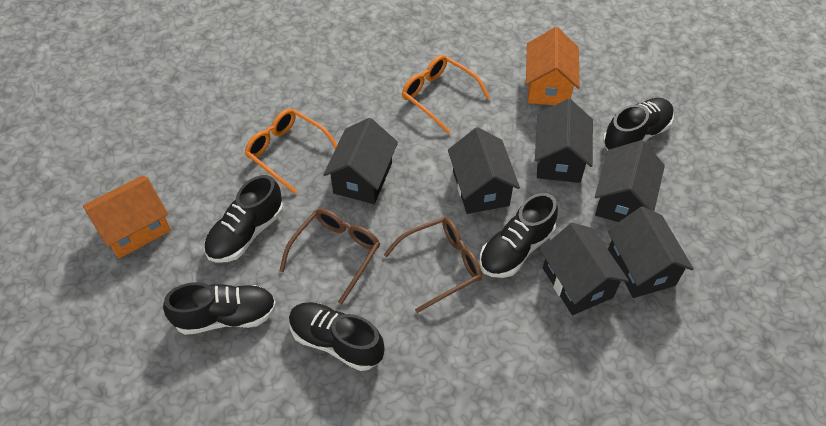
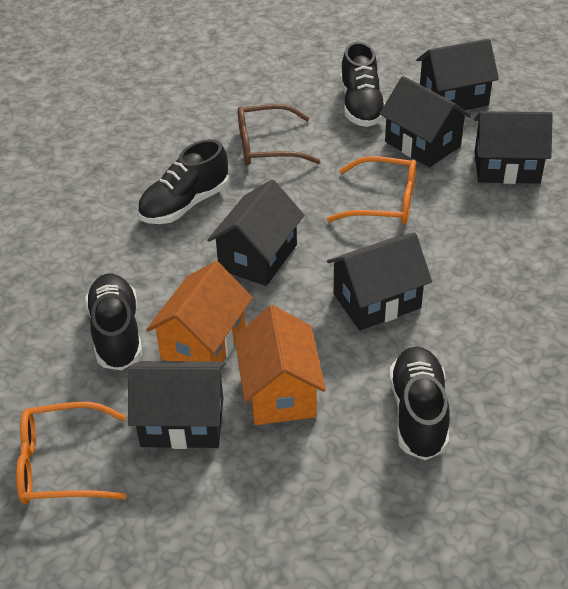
black shoe: 5 -> 4
brown glasses: 2 -> 1

